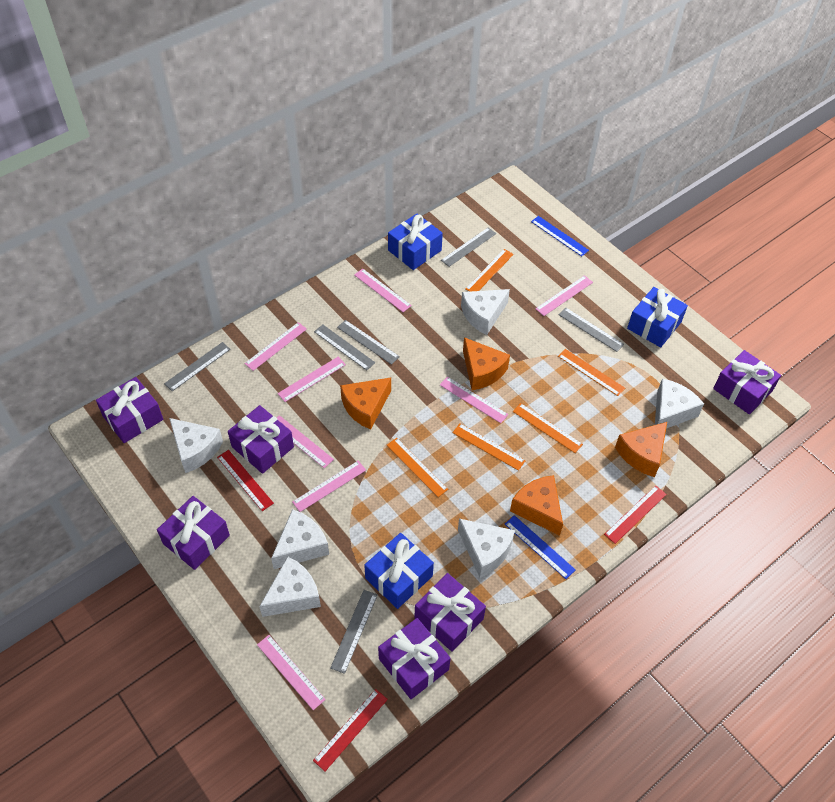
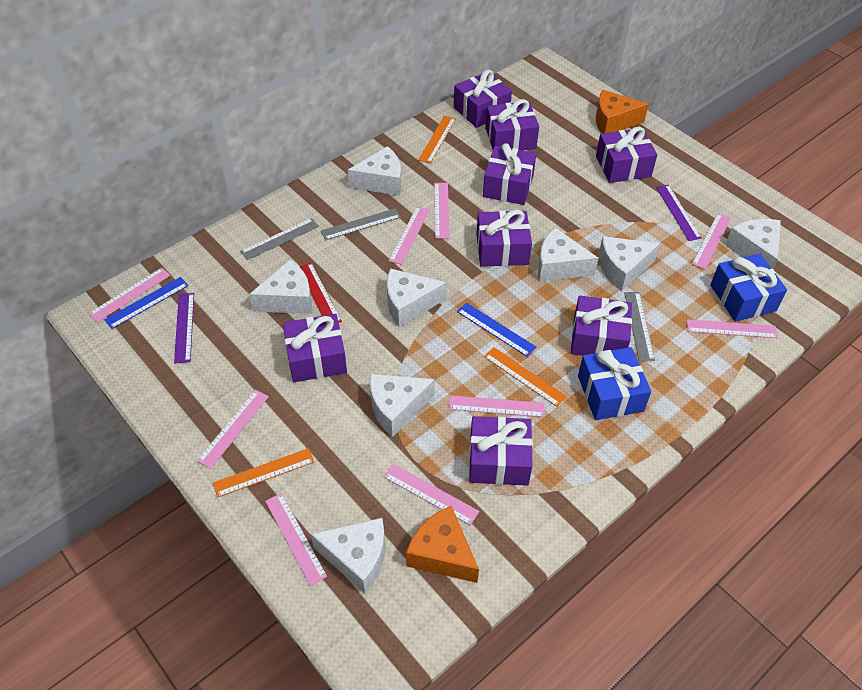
blue gift: 3 -> 2
grey ruler: 6 -> 3
orange cheese: 4 -> 2
orange ruler: 5 -> 3
pink ruler: 8 -> 9
purple gift: 6 -> 8
purple ruler: 0 -> 2
red ruler: 3 -> 1
white cheese: 6 -> 8

